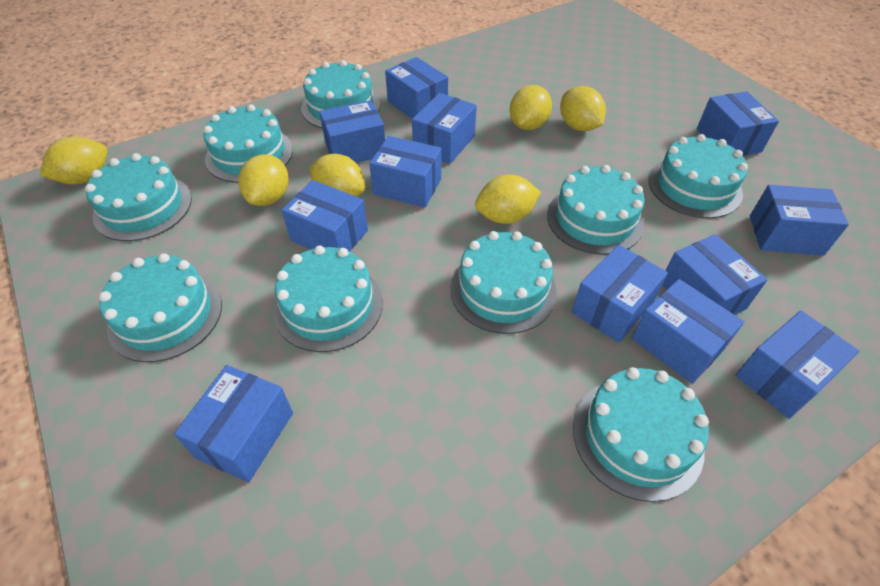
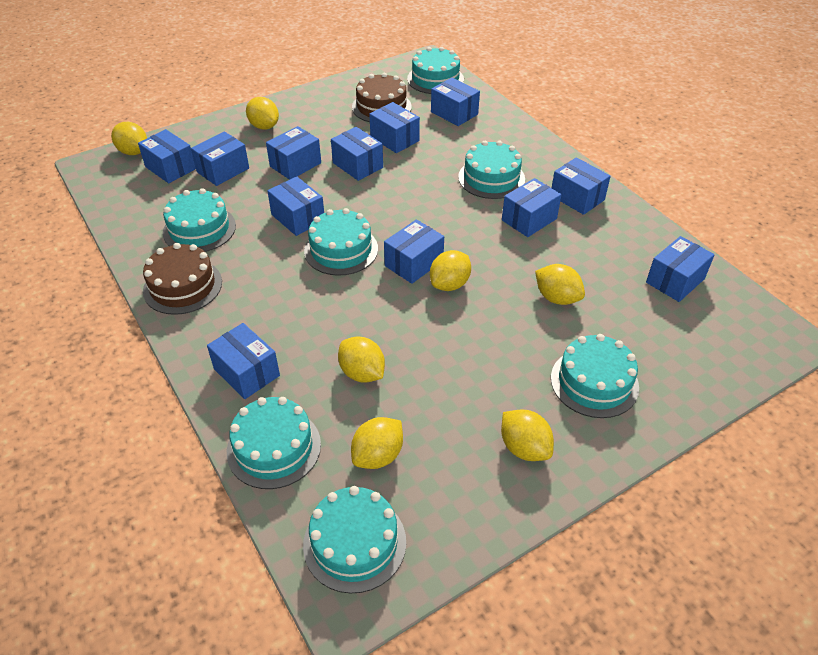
brown cake: 0 -> 2
turquoise cake: 9 -> 7
yellow lemon: 6 -> 7

